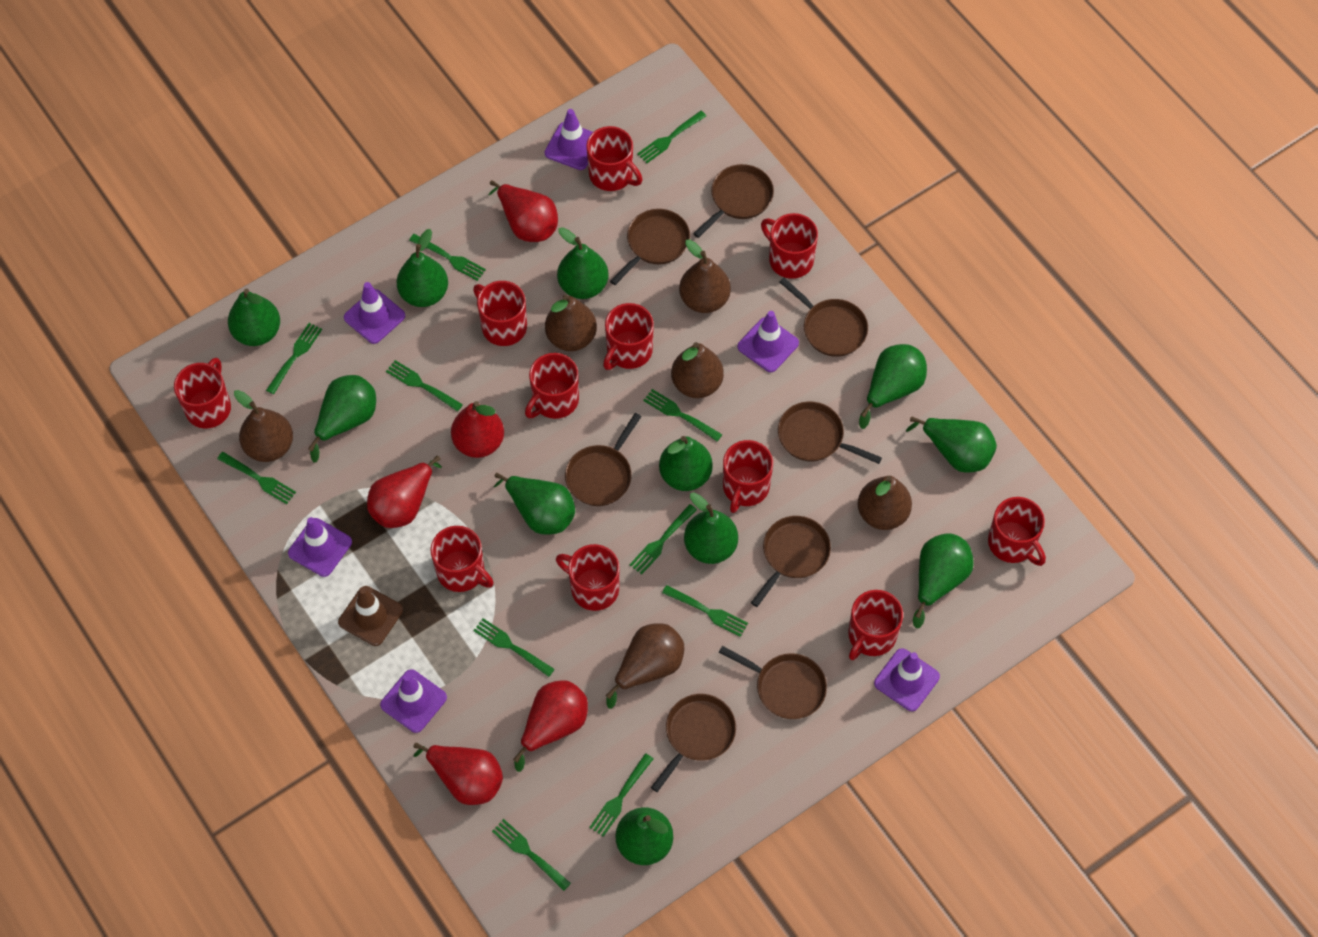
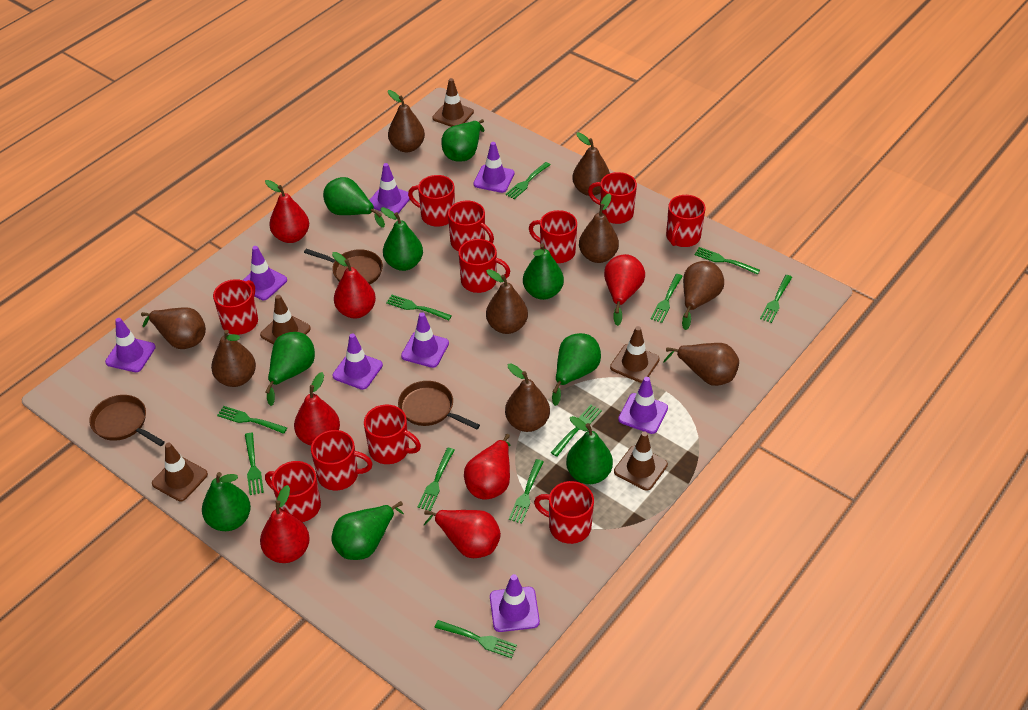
brown pan: 8 -> 3
brown pear: 6 -> 9
brown traffic cone: 1 -> 5
green pear: 11 -> 9
purple traffic cone: 6 -> 8
red pear: 5 -> 7

